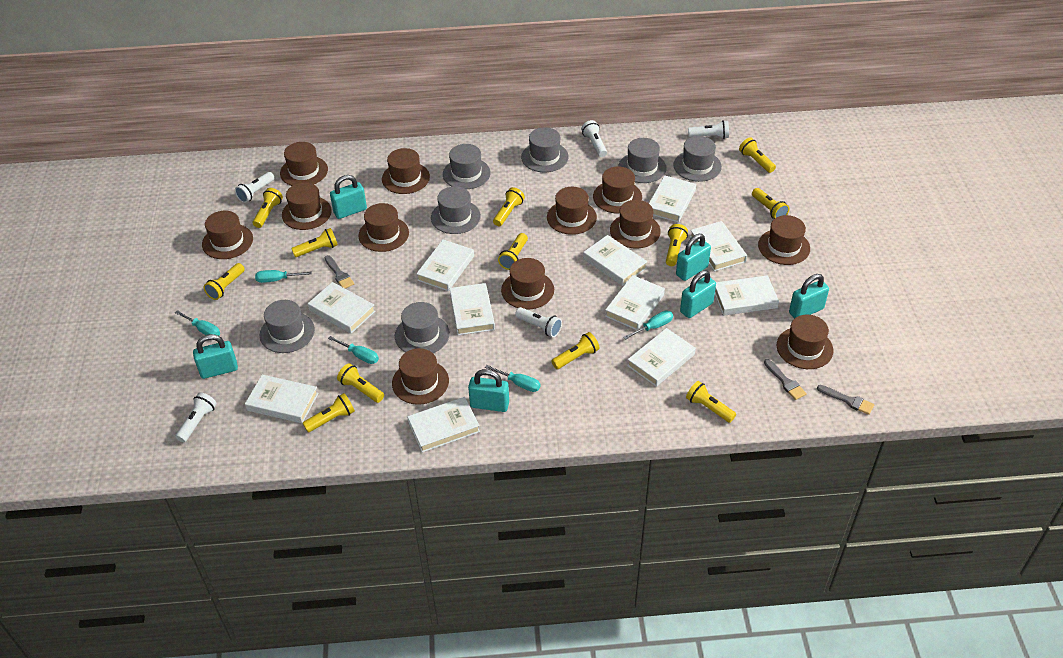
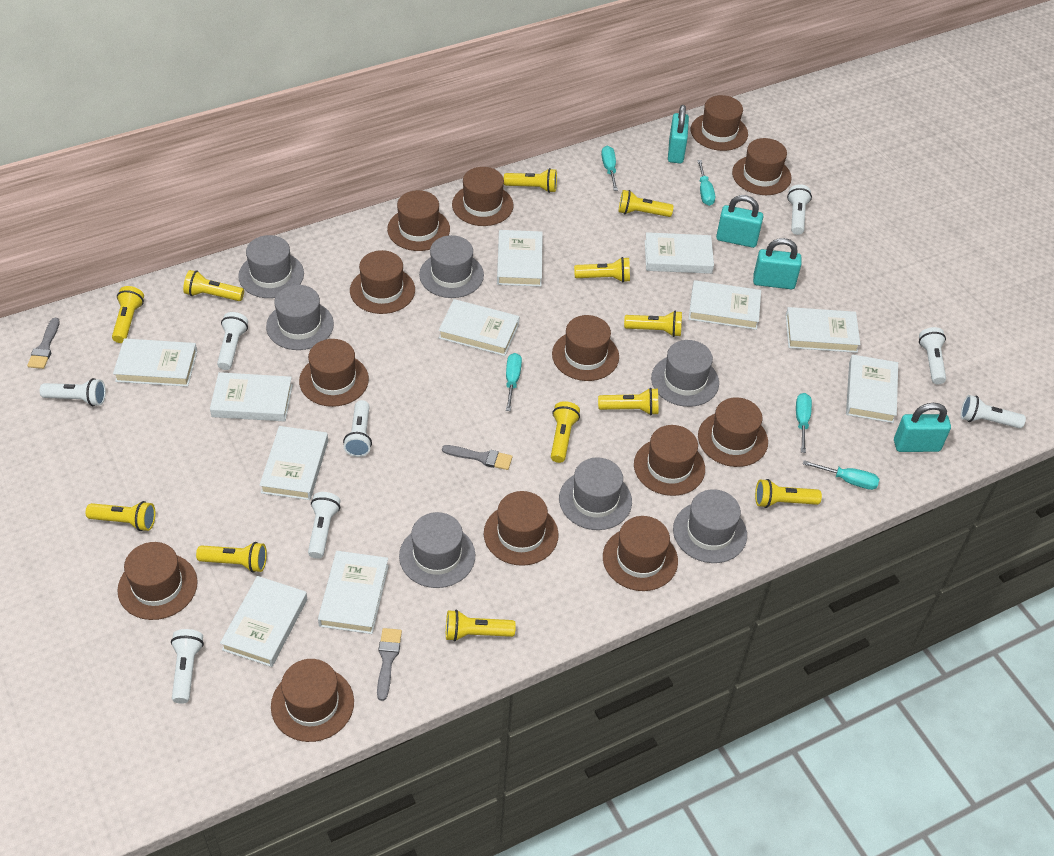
brown hat: 12 -> 13
turquoise padlock: 6 -> 4
white flashlight: 5 -> 8

